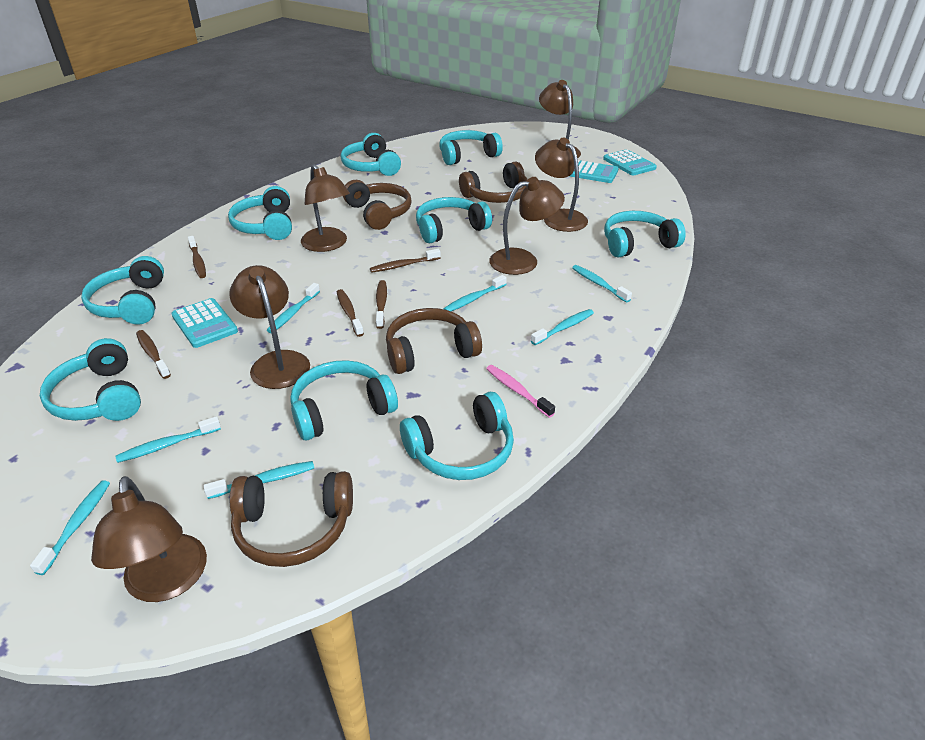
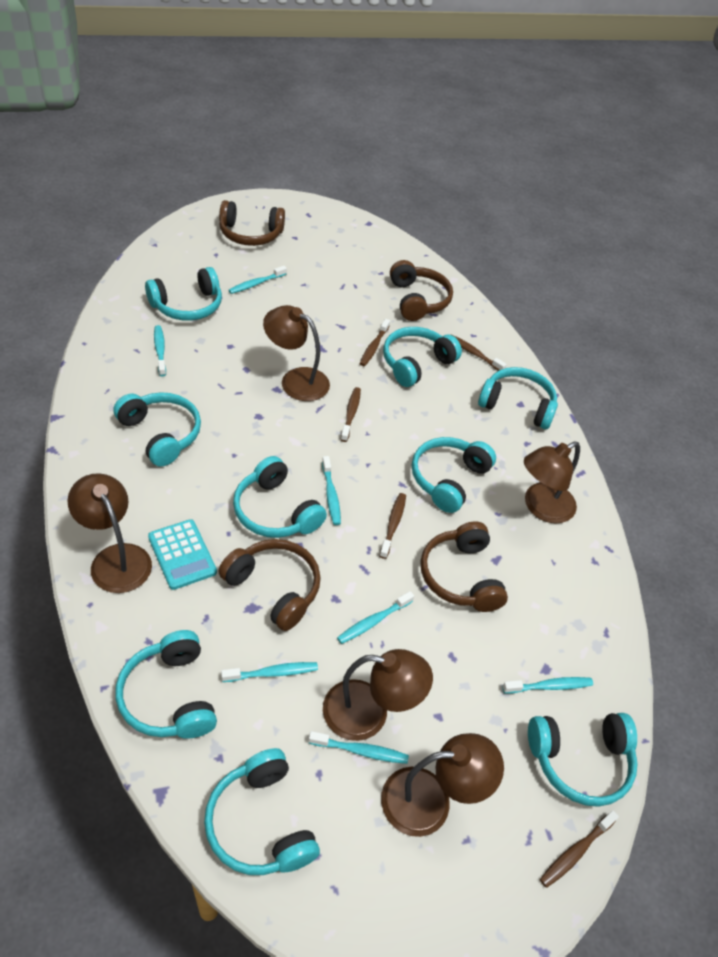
brown lamp: 6 -> 5
pink toothbrush: 1 -> 0
turquoise calculator: 3 -> 1

